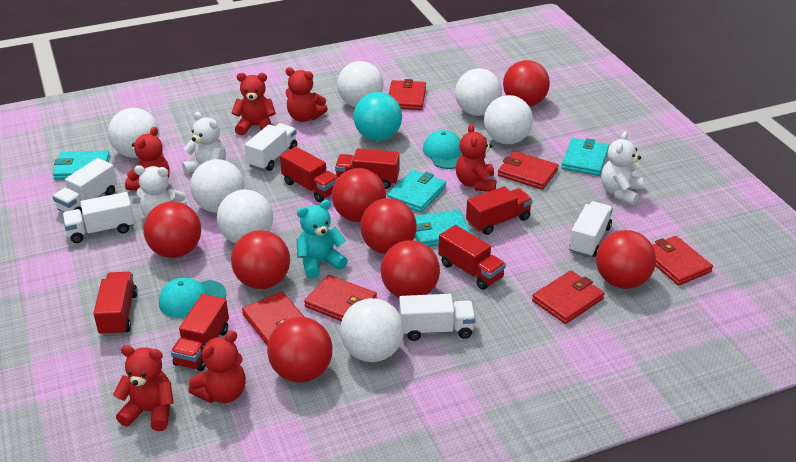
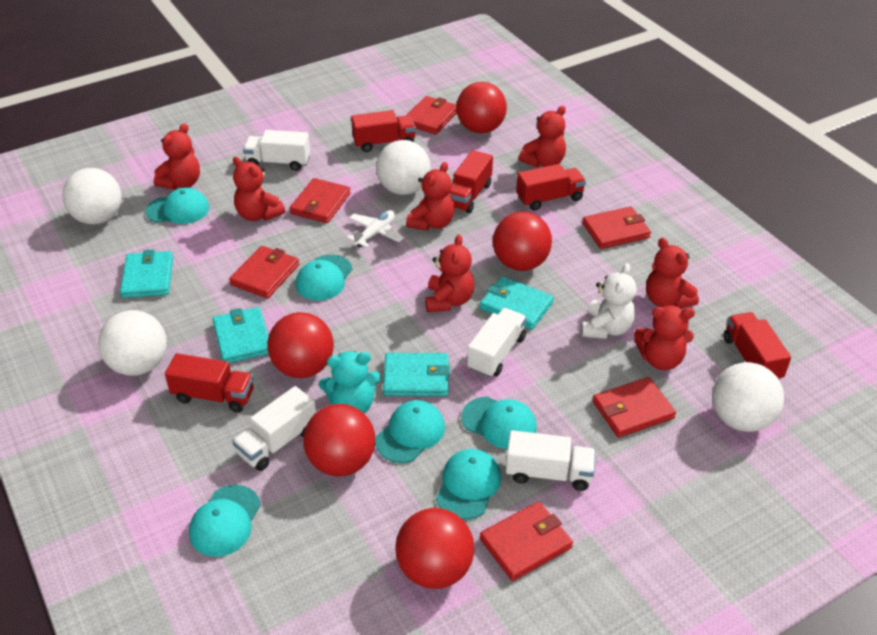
red ball: 8 -> 5
red teddy bear: 6 -> 7
red truck: 6 -> 5
turquoise ball: 1 -> 0
turquoise cap: 2 -> 6
white ball: 7 -> 4
white plane: 0 -> 1
white teddy bear: 3 -> 1
white truck: 5 -> 4

